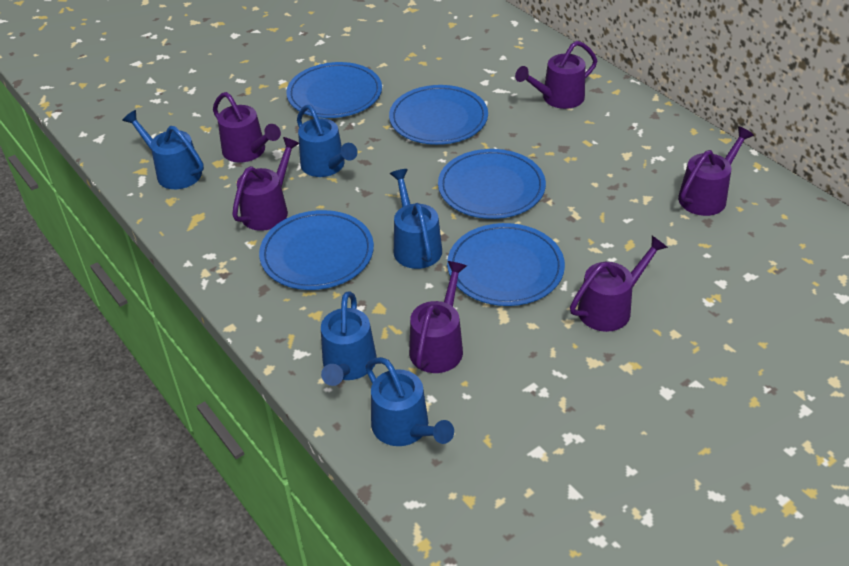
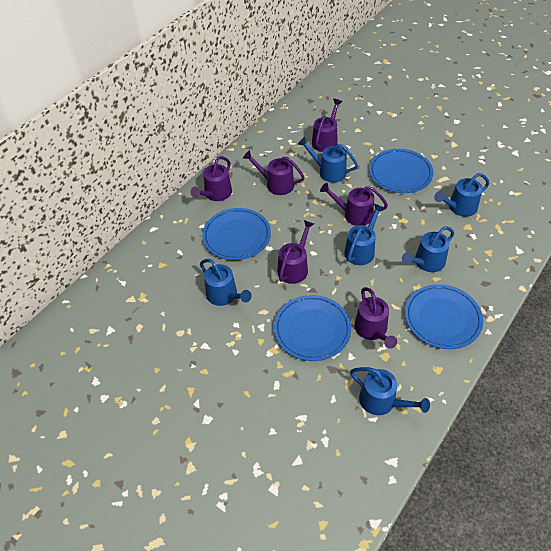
blue plate: 5 -> 4
blue watering can: 5 -> 6

